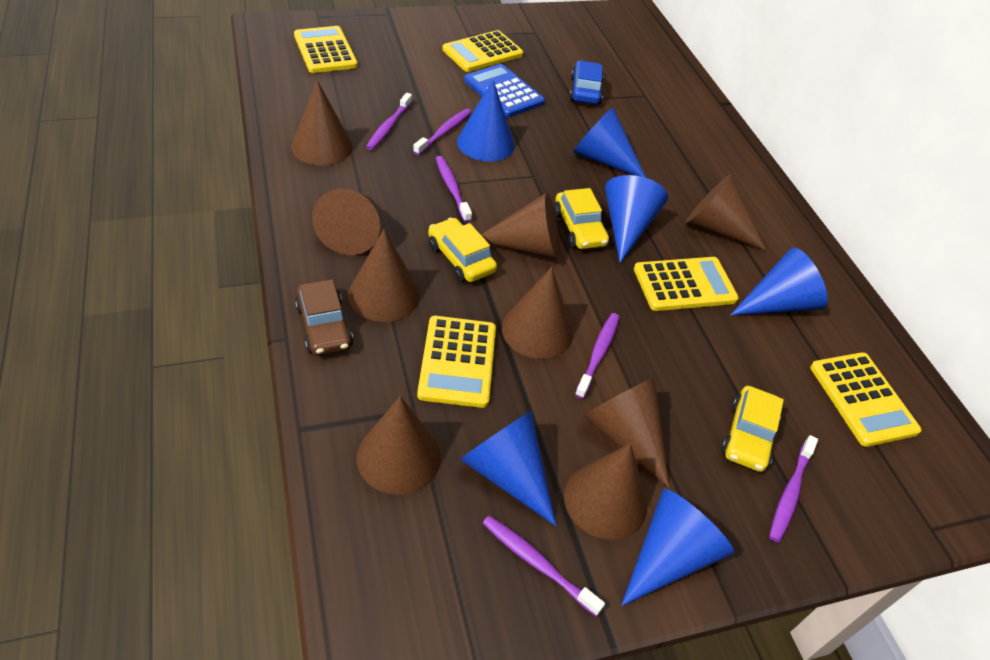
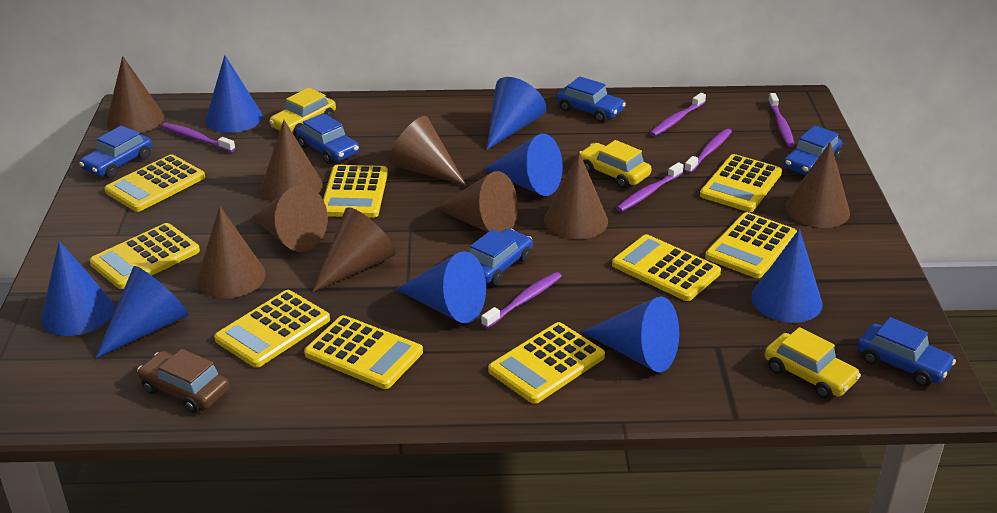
blue calculator: 1 -> 0
blue car: 1 -> 6
blue cone: 6 -> 8
yellow calculator: 5 -> 9

